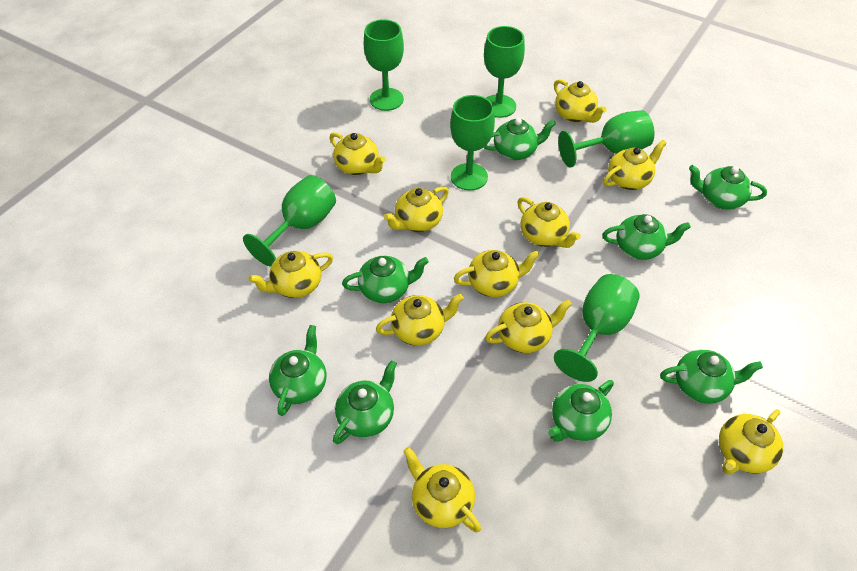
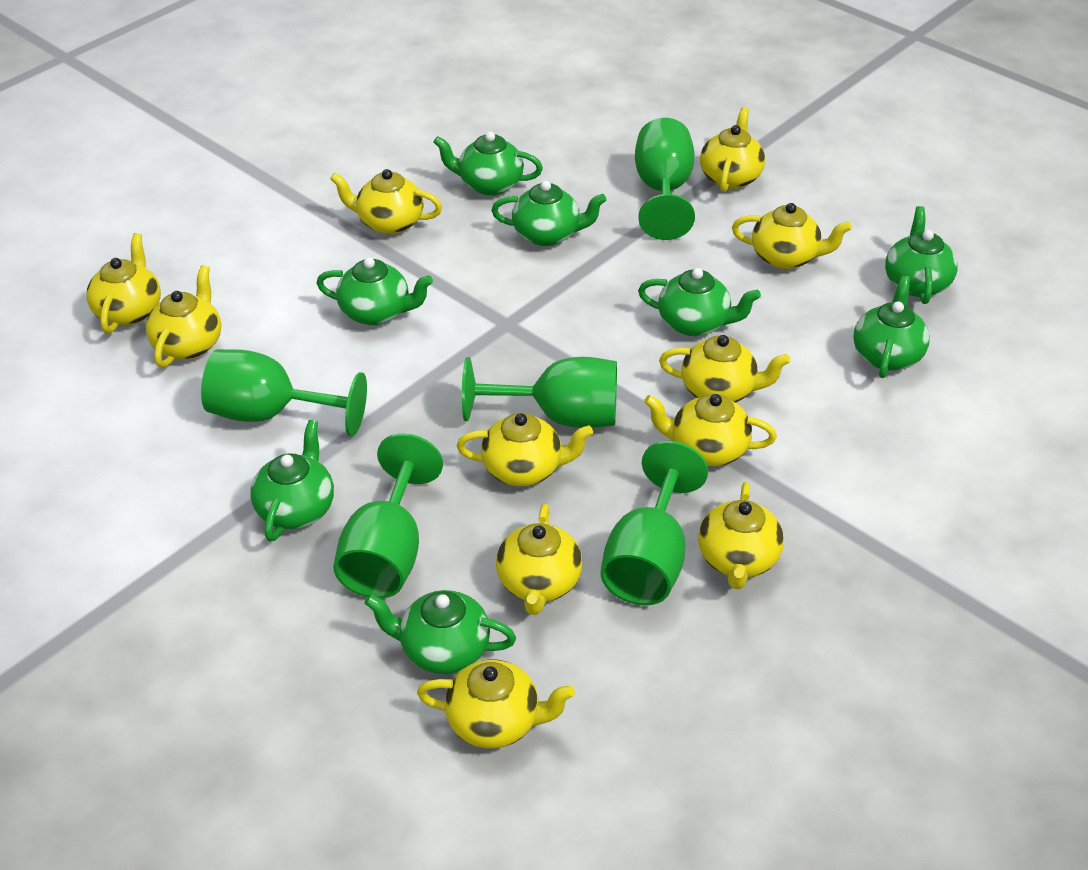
green goblet: 6 -> 5

